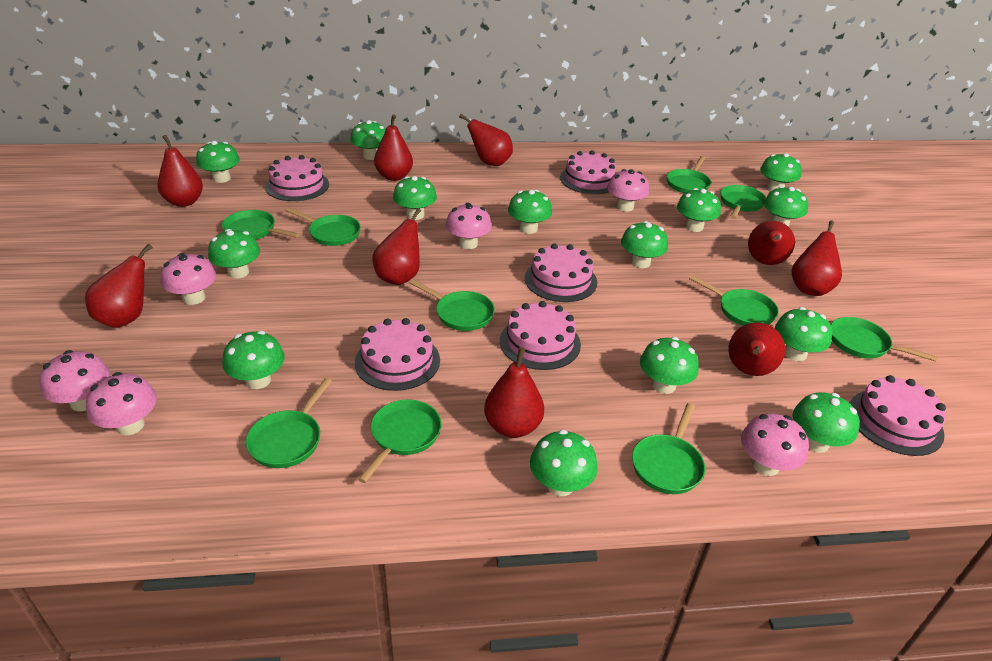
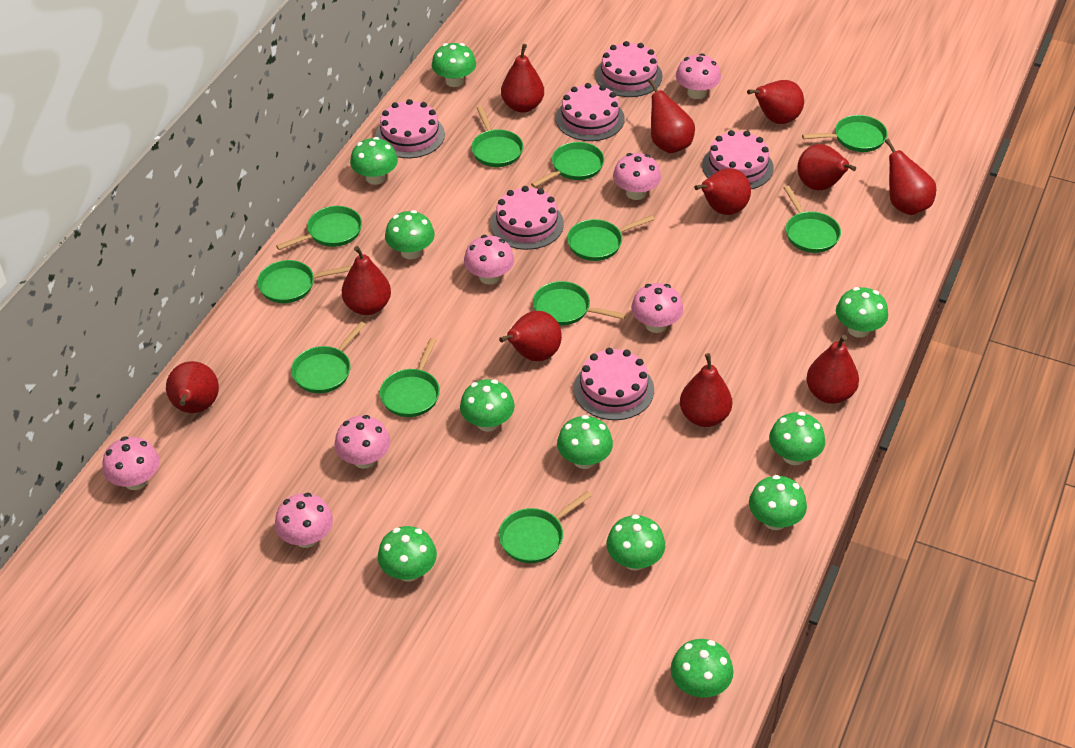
green mushroom: 14 -> 11
green pan: 10 -> 11
pink mushroom: 6 -> 7
red pear: 9 -> 11

